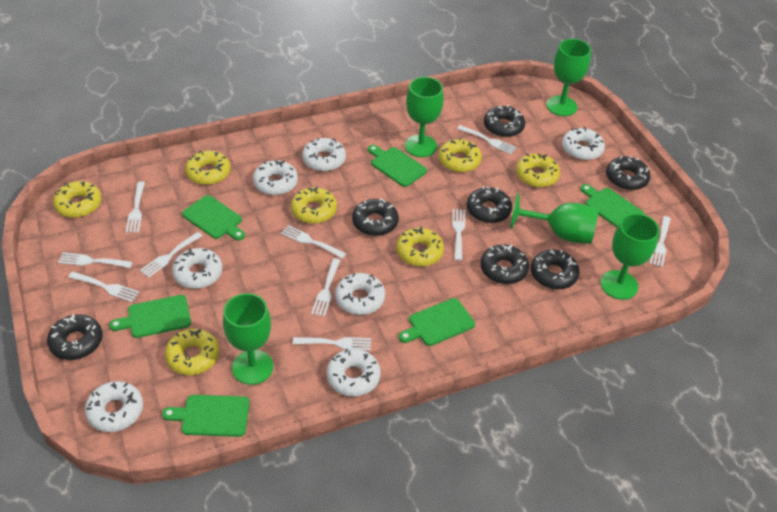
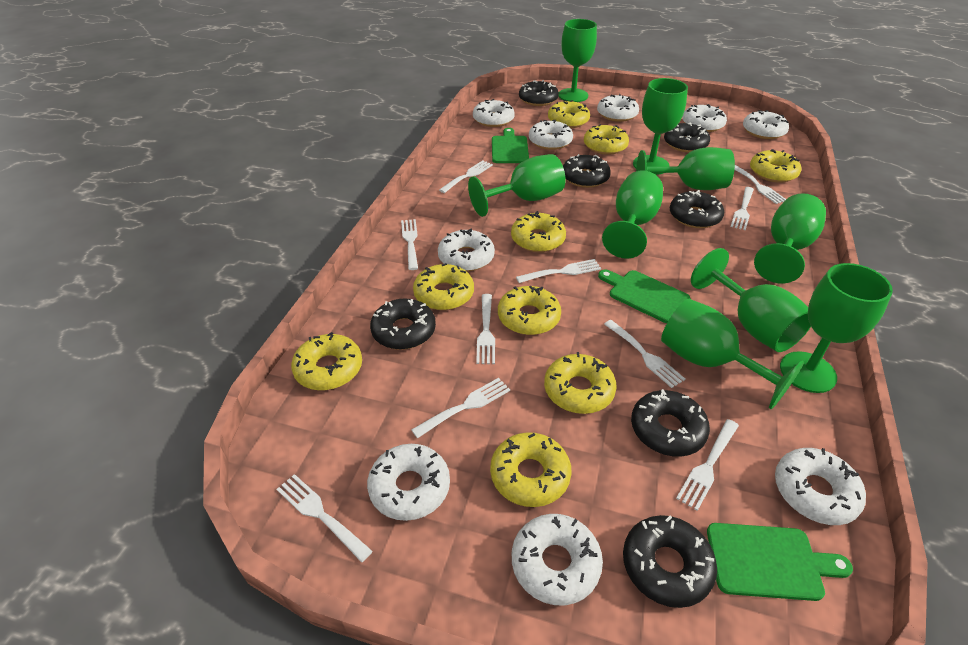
green cutting board: 6 -> 3
green goblet: 5 -> 9
white donut: 7 -> 9
yellow donut: 7 -> 9

